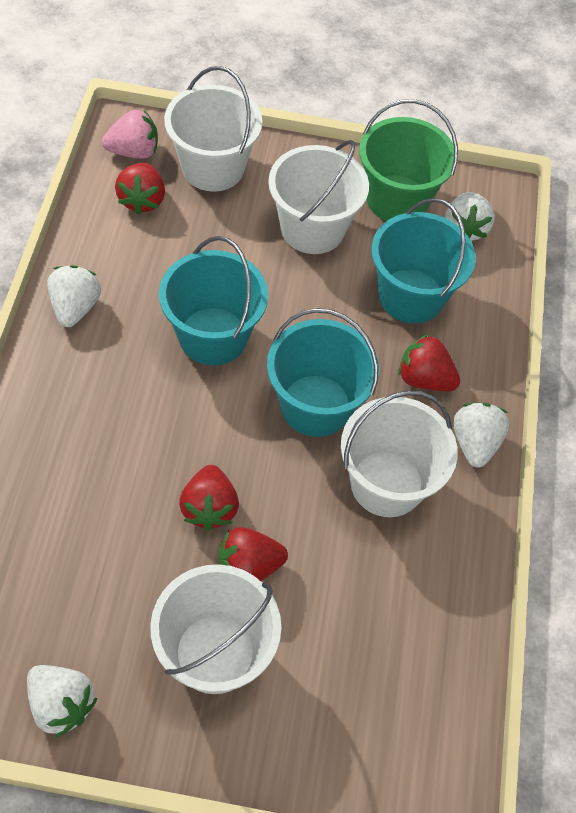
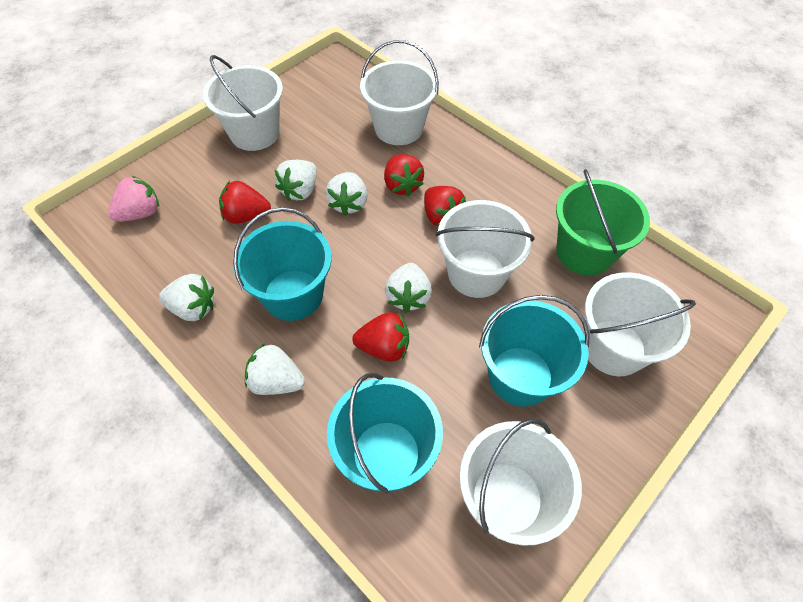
white bucket: 4 -> 5
white strawberry: 4 -> 5

